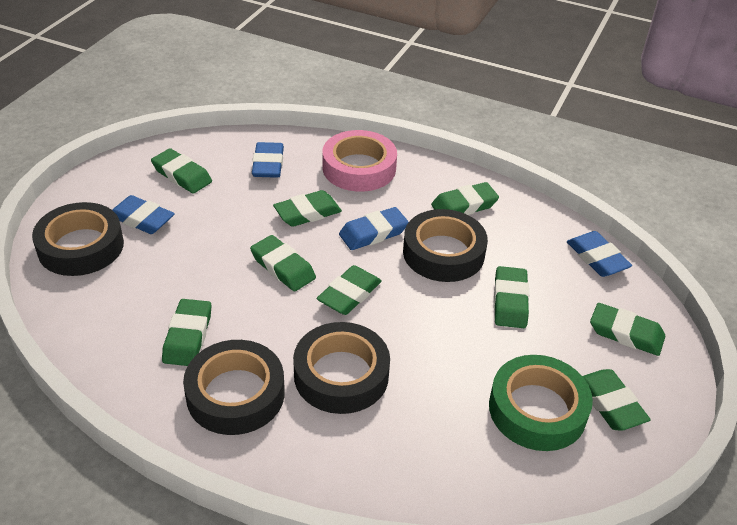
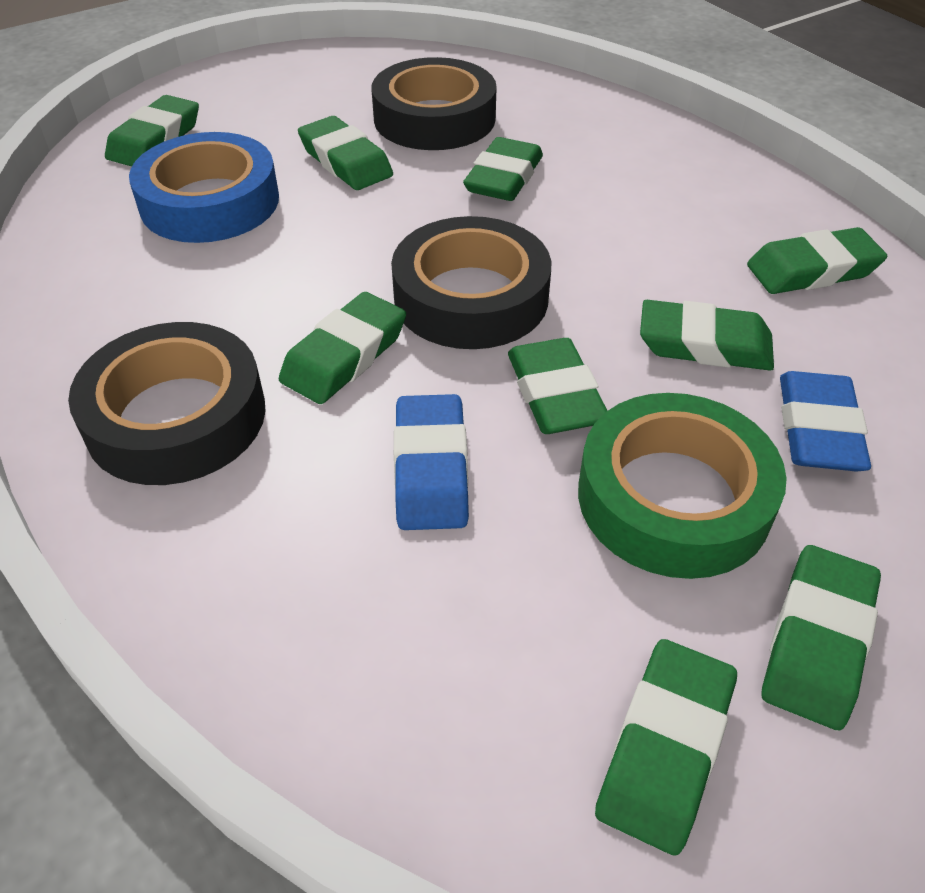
black tape: 4 -> 3
blue eraser: 4 -> 2
blue tape: 0 -> 1
pink tape: 1 -> 0

